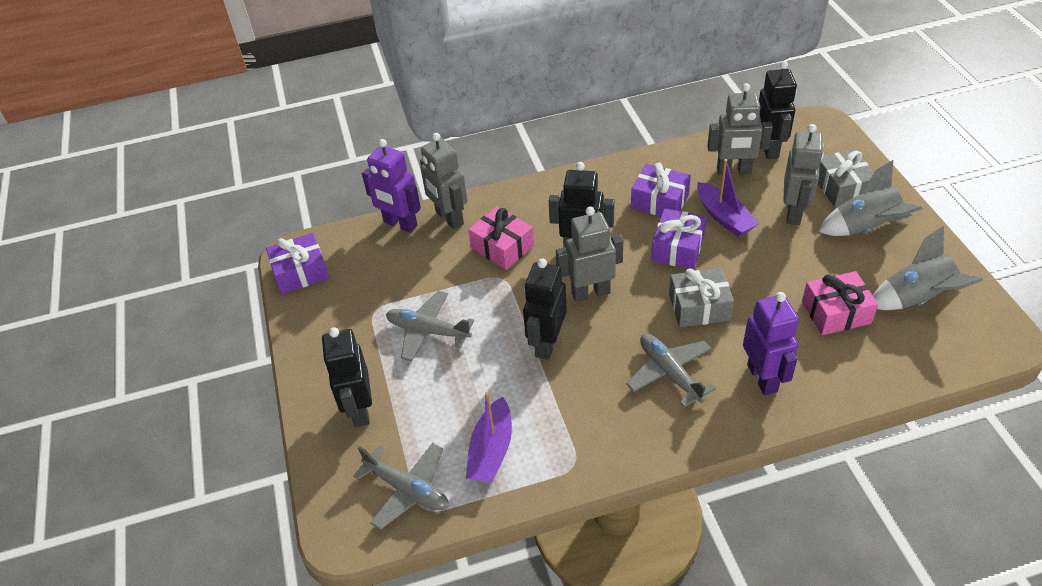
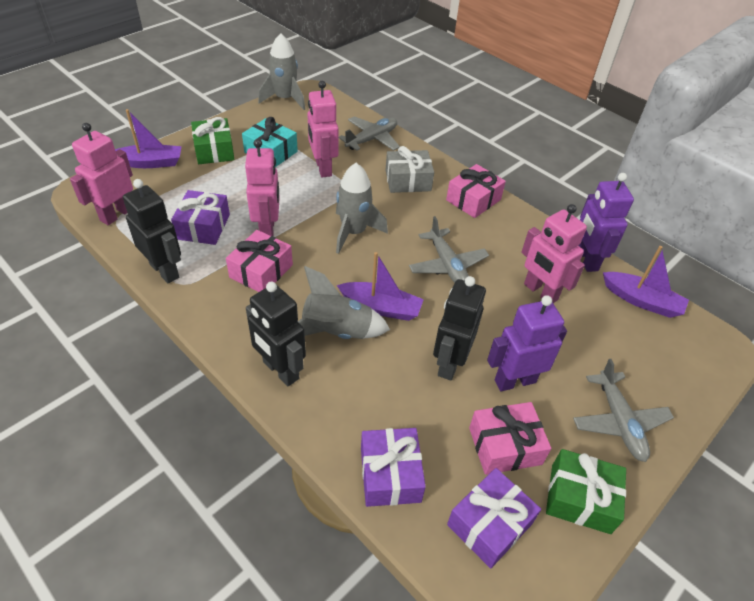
black robot: 4 -> 3
green gift: 0 -> 2
grey gift: 2 -> 1
grey robot: 4 -> 0
grey rocket: 2 -> 3
pink gift: 2 -> 3
pink robot: 0 -> 4
purple boat: 2 -> 3
turquoise gift: 0 -> 1

